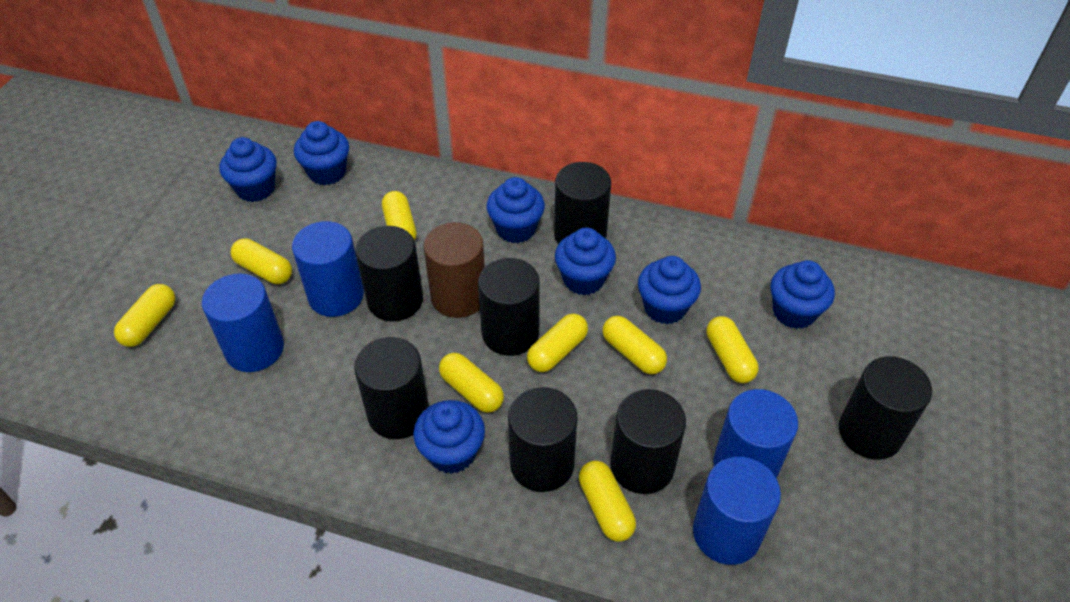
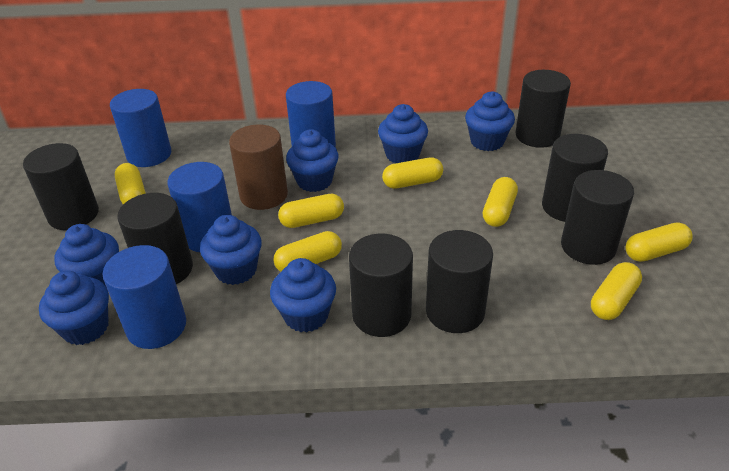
yellow capsule: 8 -> 7

